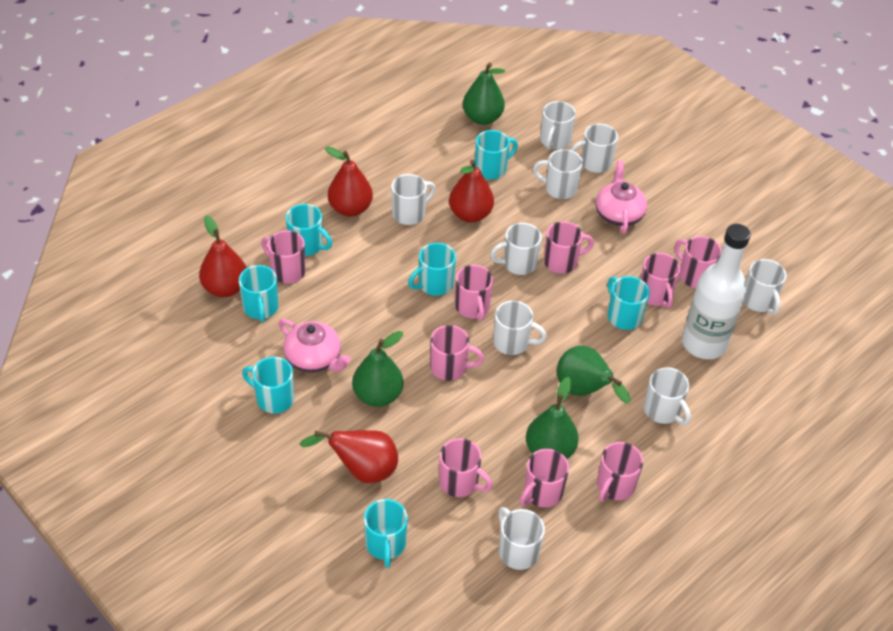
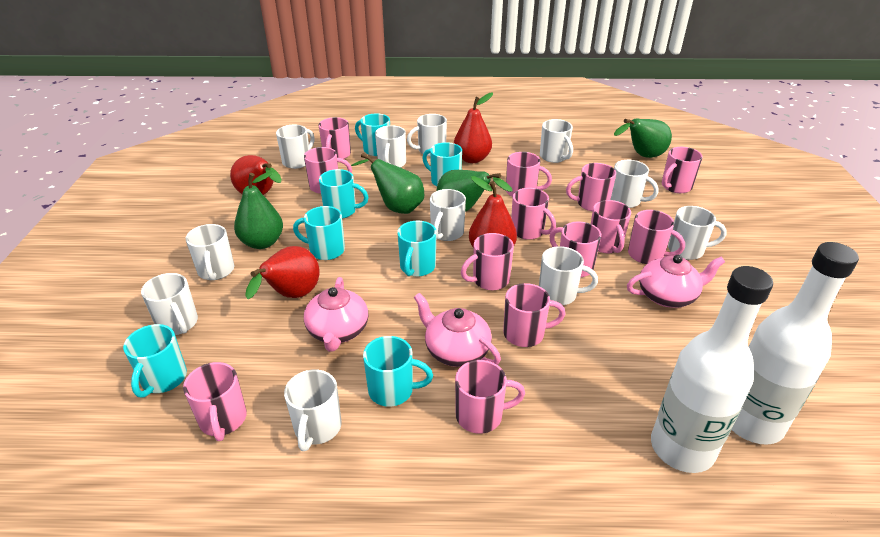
pink mug: 9 -> 13
pink teapot: 2 -> 3
white bottle: 1 -> 2
white mug: 9 -> 11

